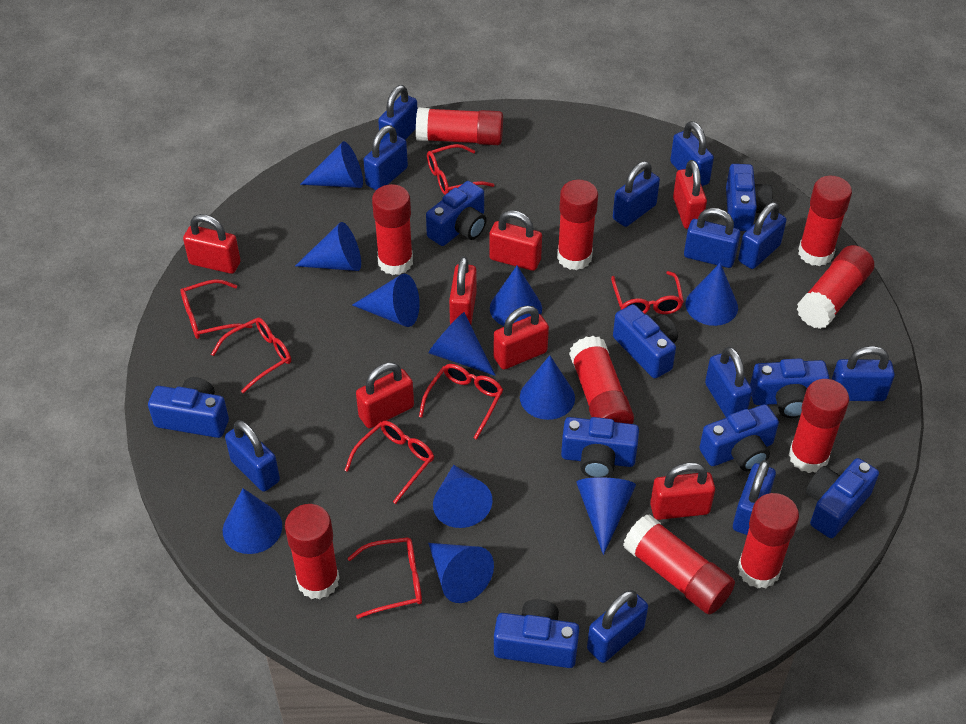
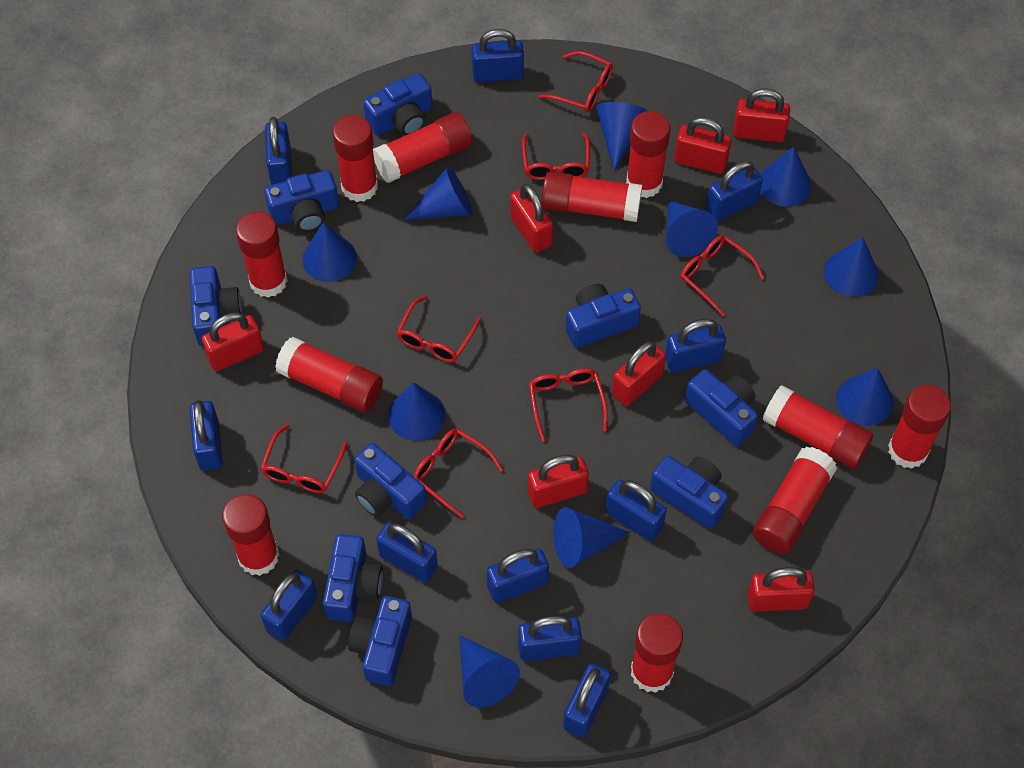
blue cone: 11 -> 10
red glue stick: 10 -> 11

